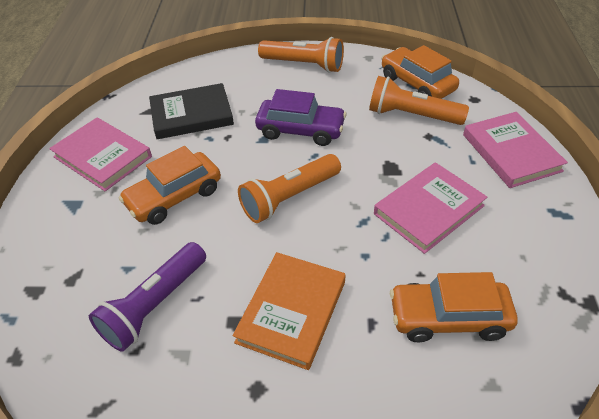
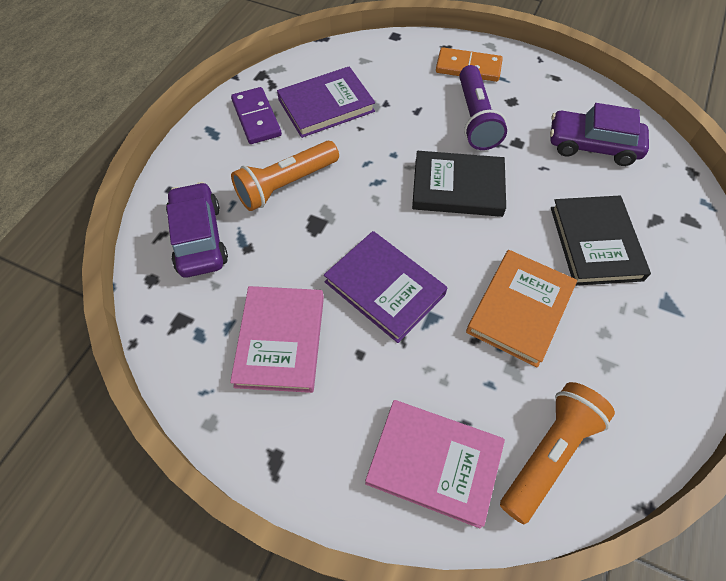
black book: 1 -> 2
orange car: 3 -> 0
orange domino: 0 -> 1
orange flashlight: 3 -> 2
pink book: 3 -> 2
purple book: 0 -> 2
purple car: 1 -> 2
purple domino: 0 -> 1

